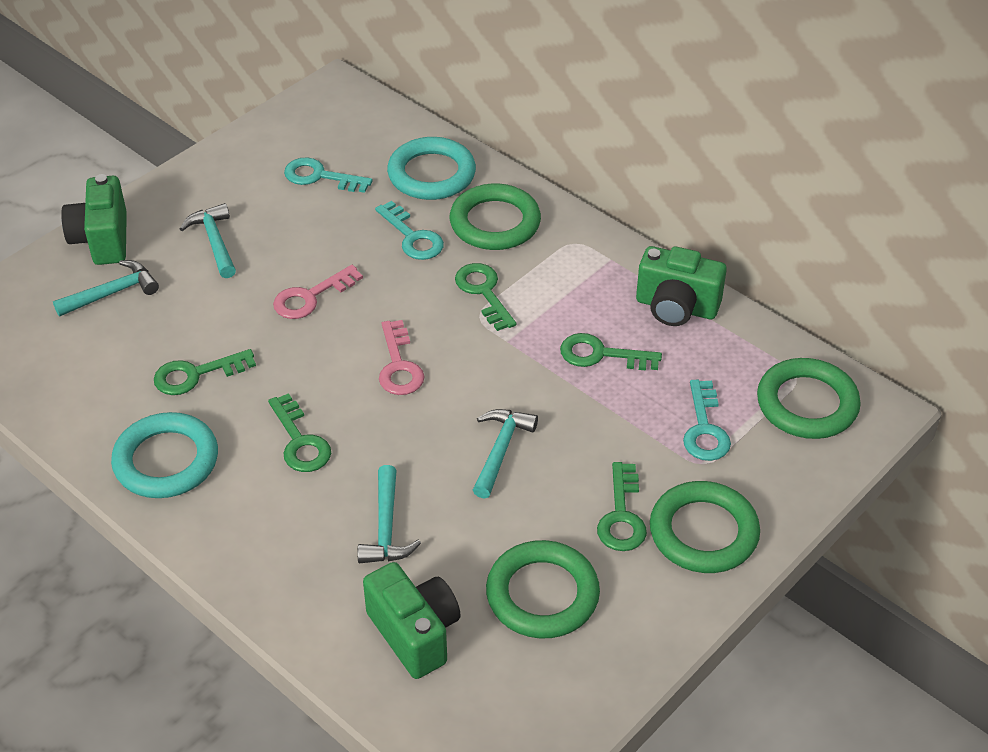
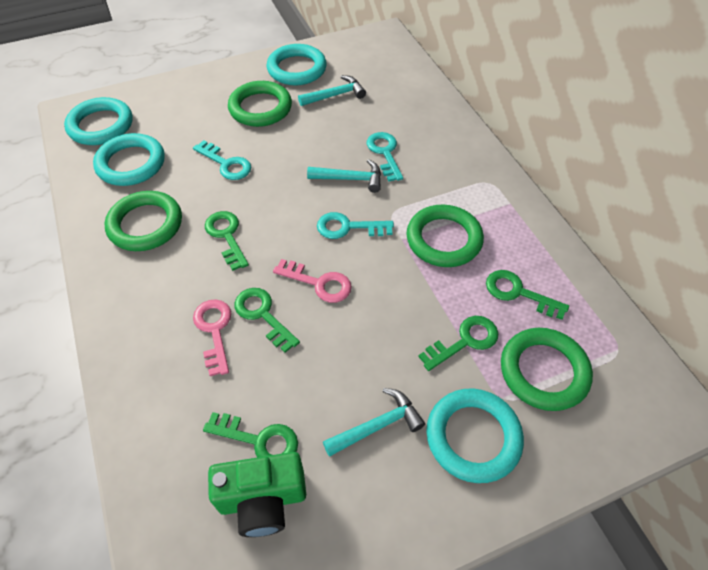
green camera: 3 -> 1
turquoise hammer: 4 -> 3
turquoise ring: 2 -> 4

